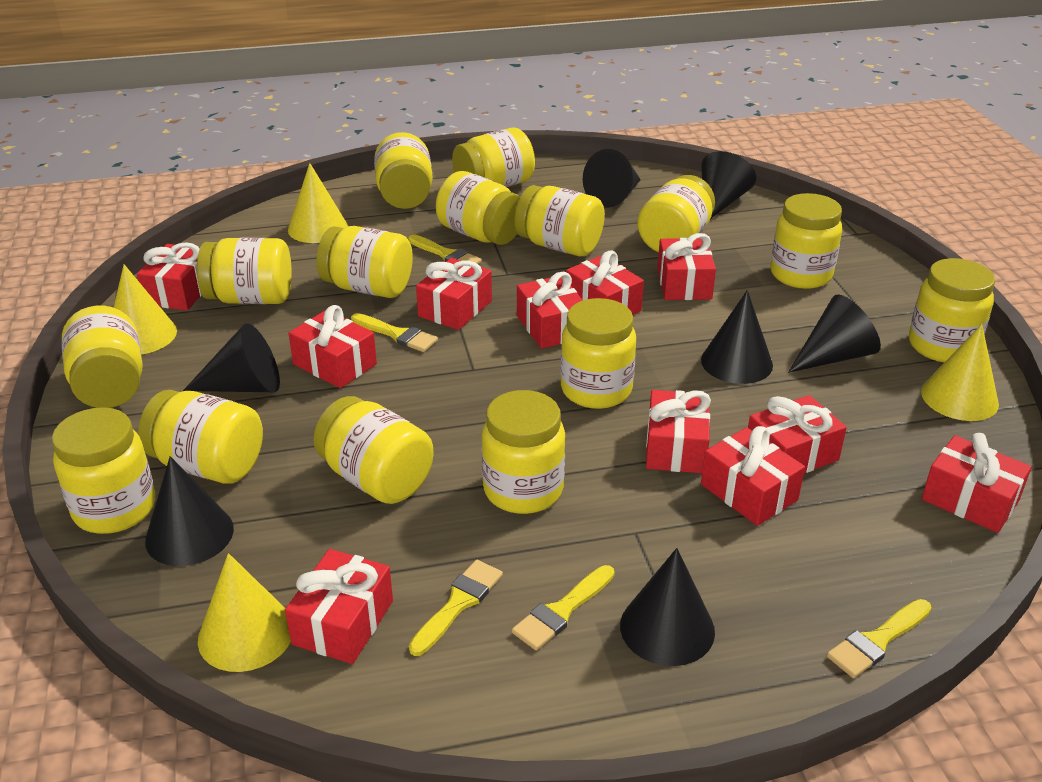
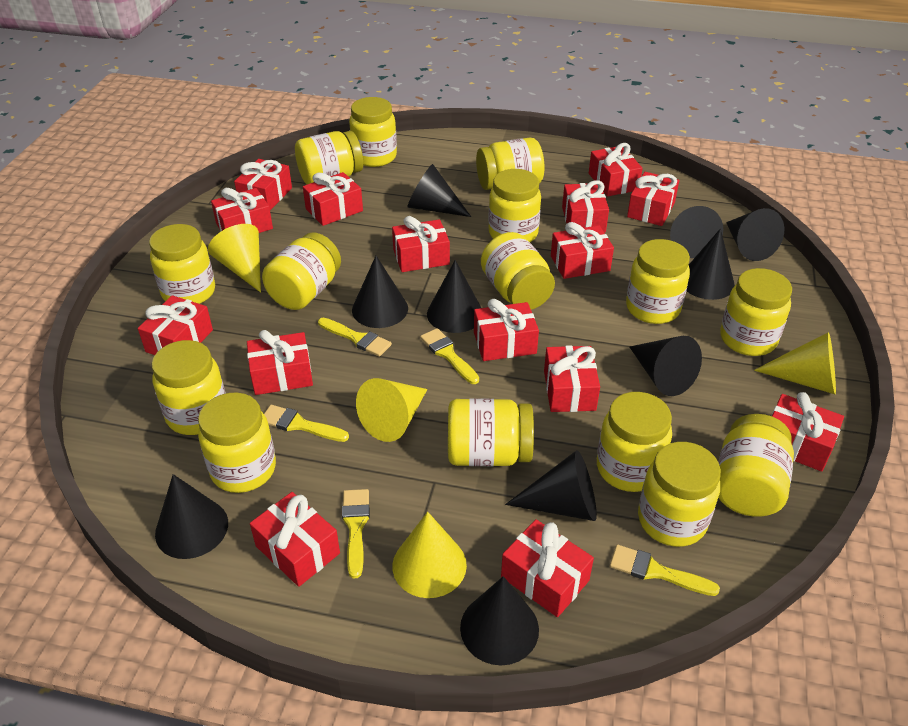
black cone: 7 -> 10
red gift: 11 -> 15

